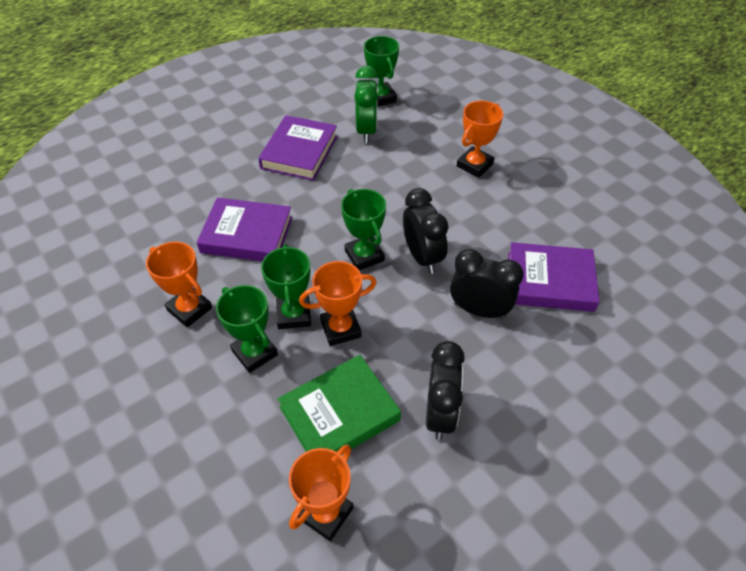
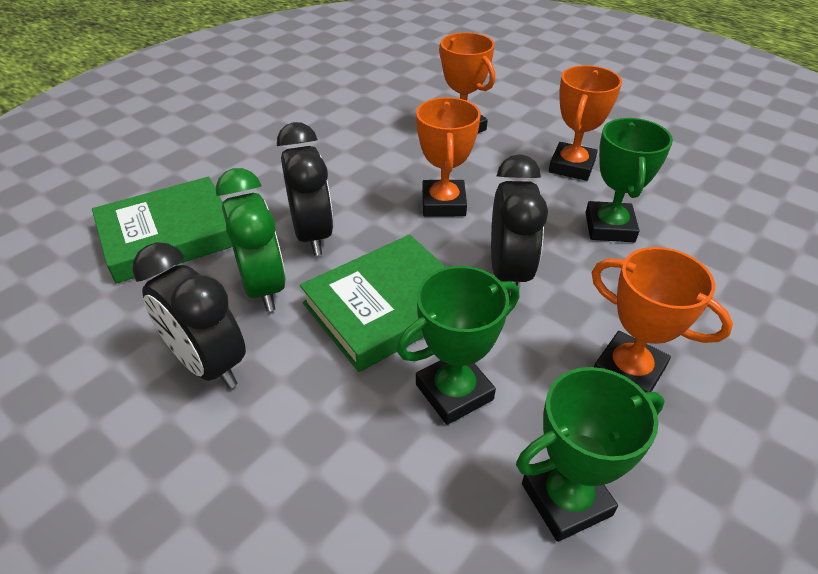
green book: 1 -> 2
green trophy: 4 -> 3
purple book: 3 -> 0

